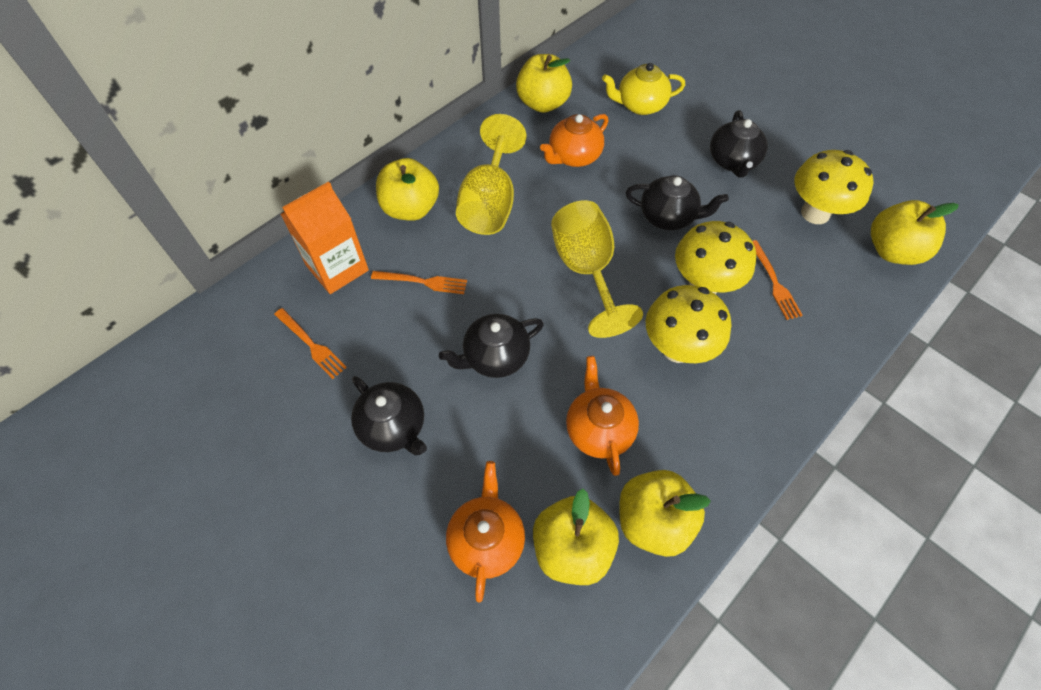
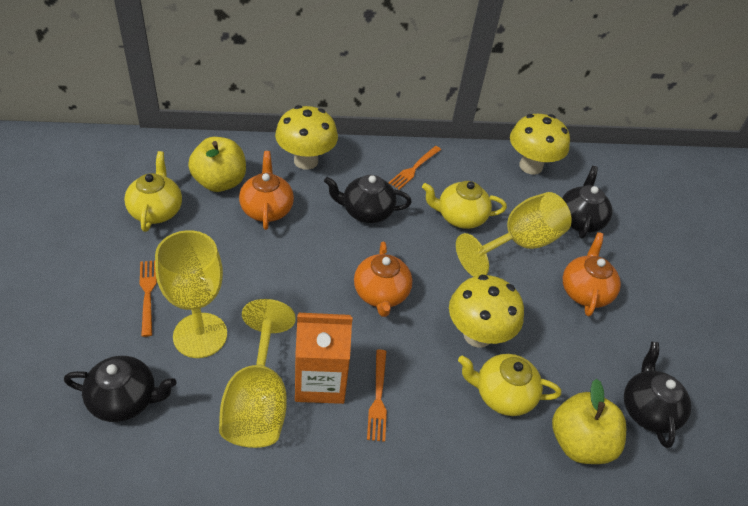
yellow apple: 5 -> 2
yellow goblet: 2 -> 3
yellow teapot: 1 -> 3

